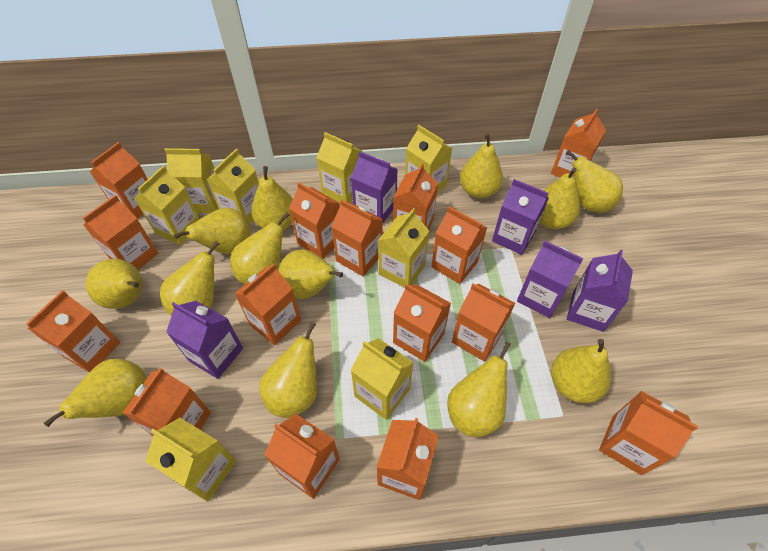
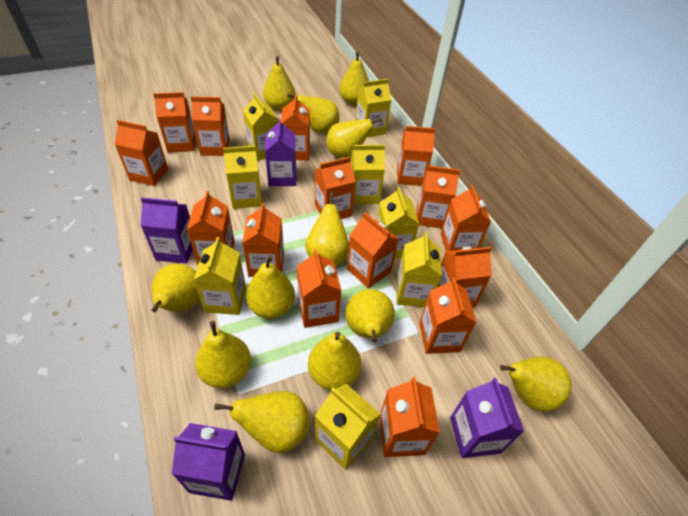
purple carton: 5 -> 4
yellow pear: 13 -> 12

